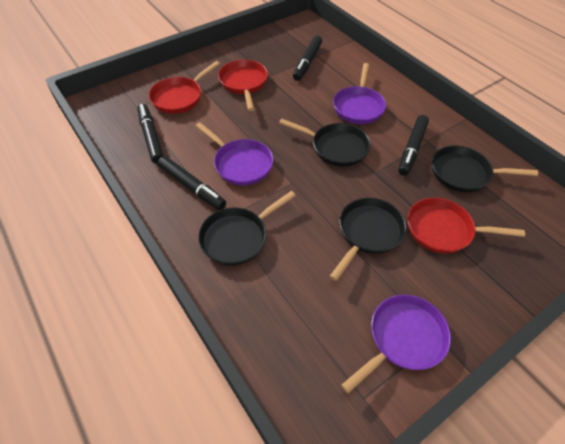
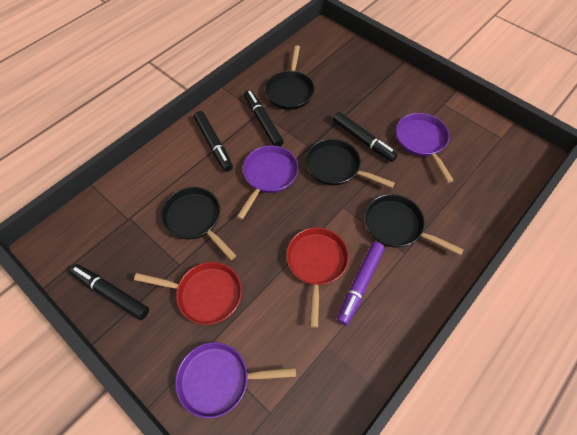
purple marker: 0 -> 1
red pan: 3 -> 2

